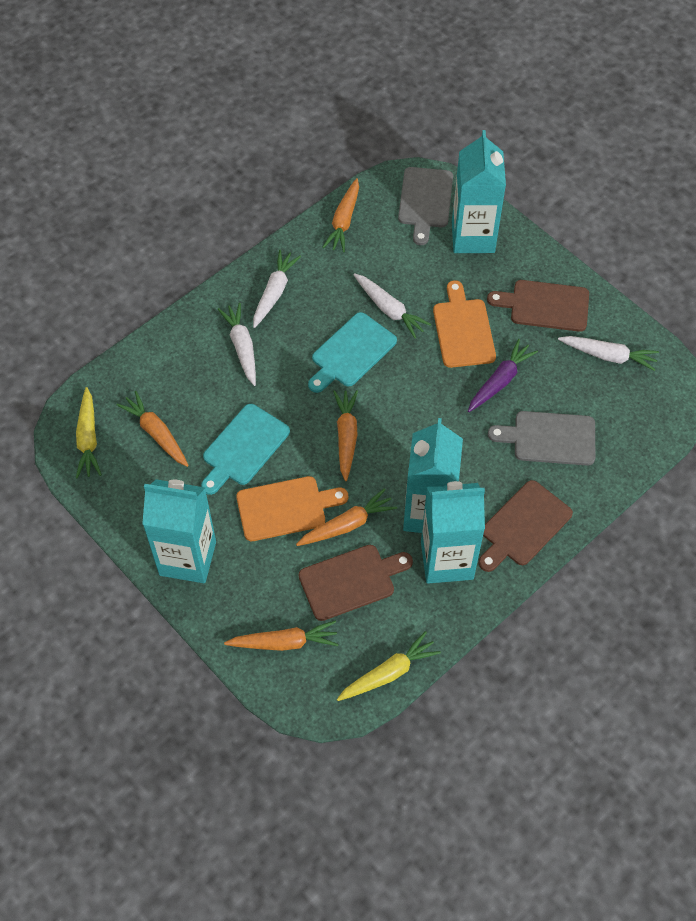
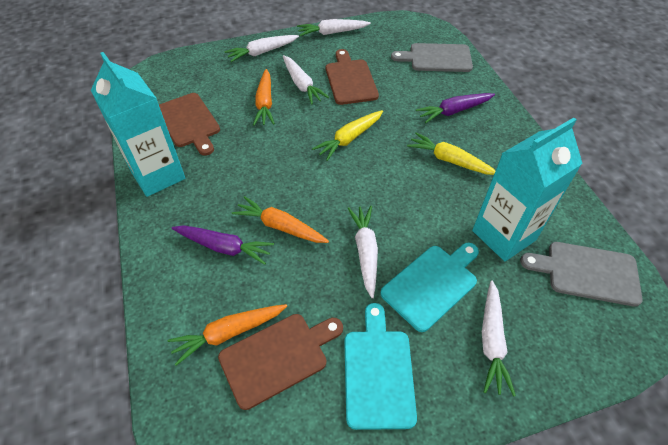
orange carrot: 5 -> 3
orange cutting board: 2 -> 0
purple carrot: 1 -> 2
turquoise carton: 4 -> 2
white carrot: 4 -> 5

